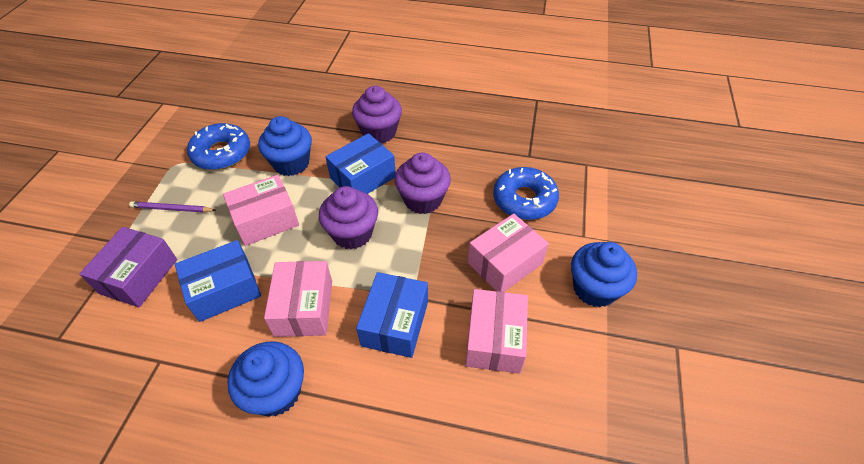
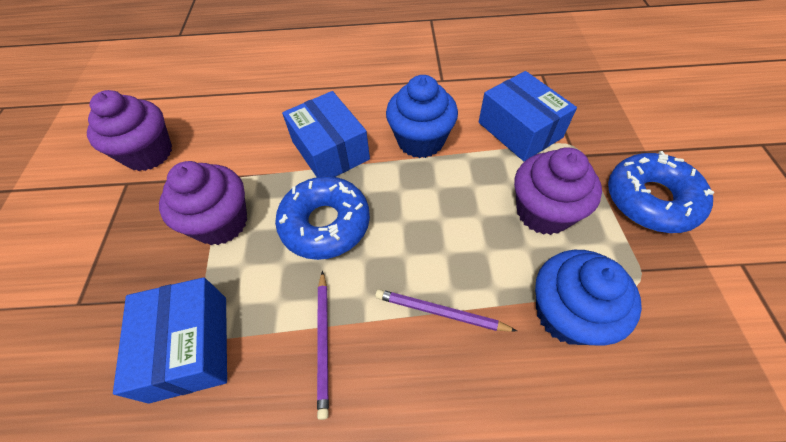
blue cupcake: 3 -> 2
pink box: 4 -> 0
purple box: 1 -> 0
purple pencil: 1 -> 2

